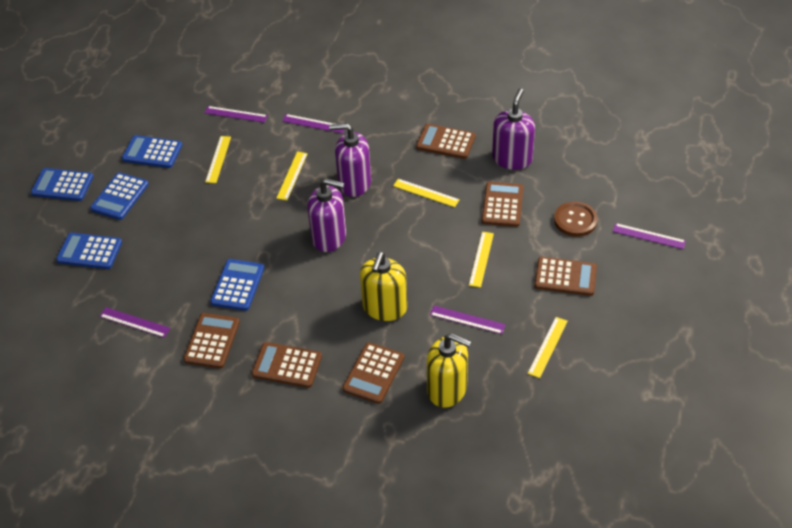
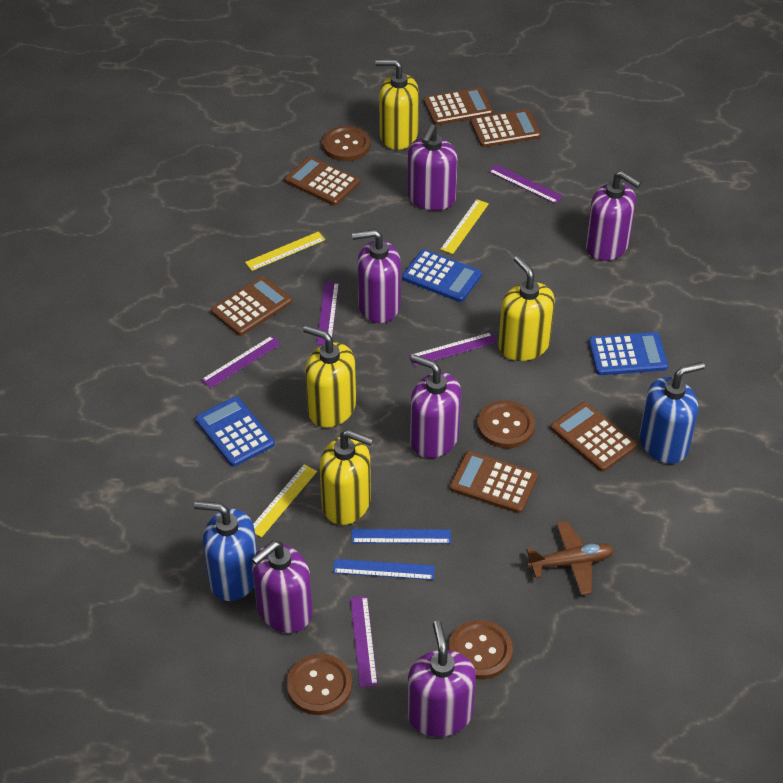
blue calculator: 5 -> 3
blue ruler: 0 -> 2
blue soap dispenser: 0 -> 2
brown button: 1 -> 4
brown plane: 0 -> 1
purple soap dispenser: 3 -> 6
yellow ruler: 5 -> 3
yellow soap dispenser: 2 -> 4

